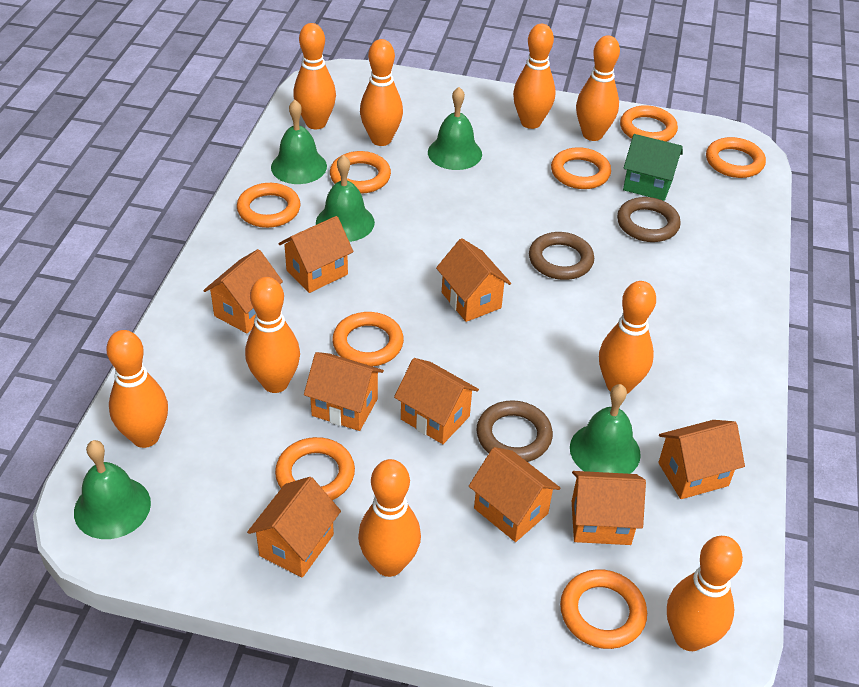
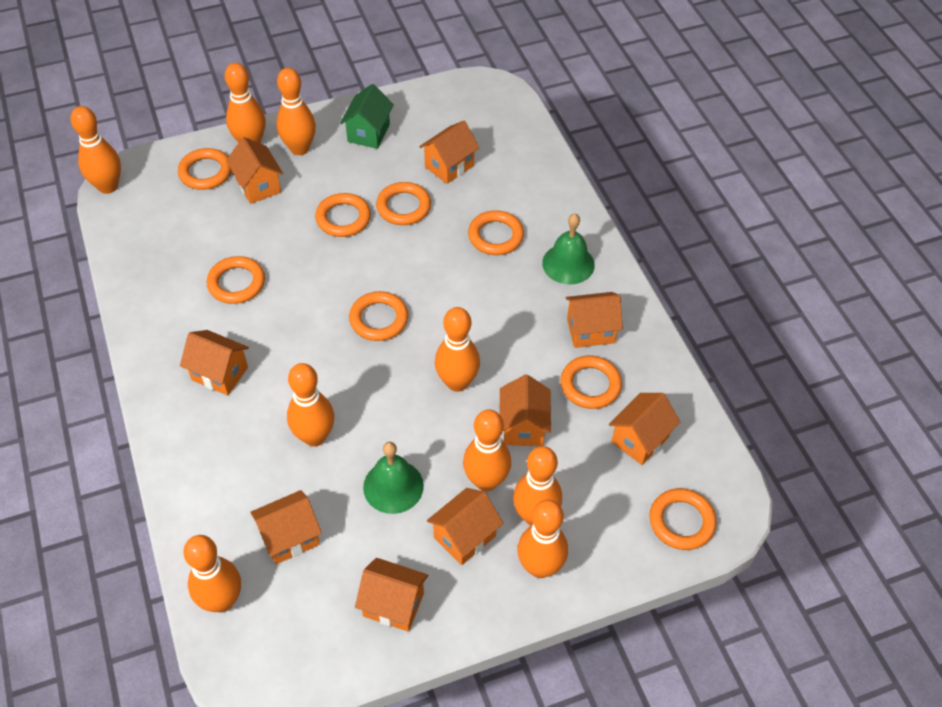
brown ring: 3 -> 0
green bell: 5 -> 2

